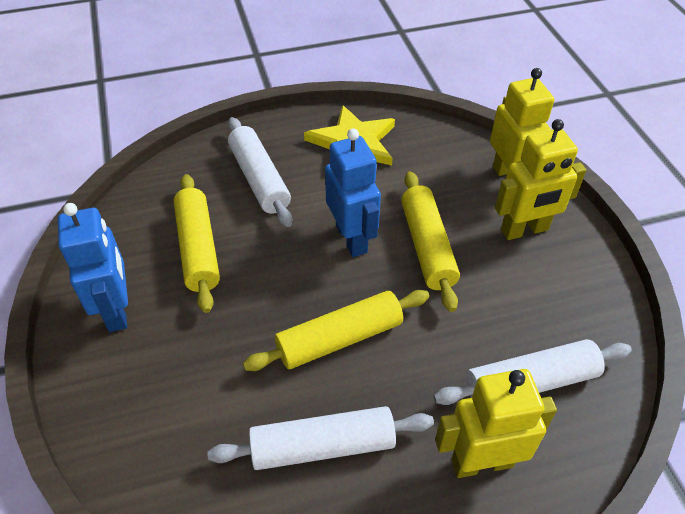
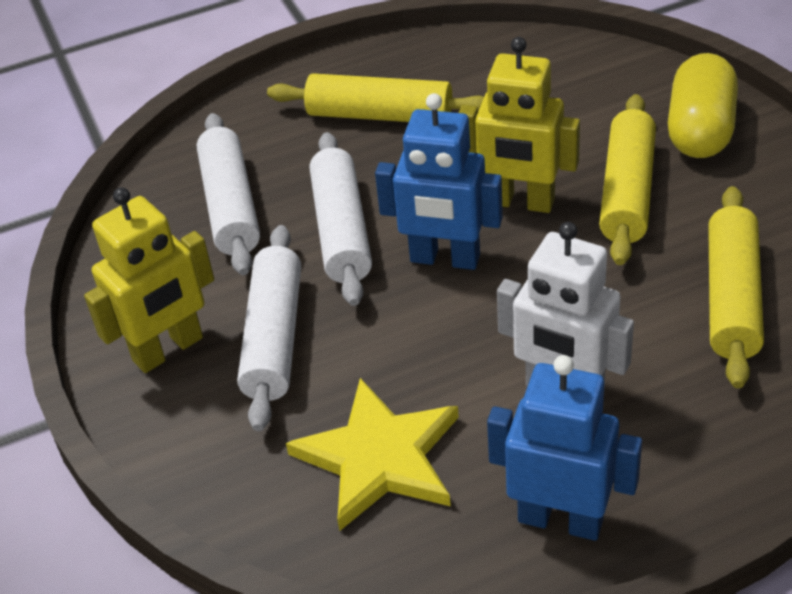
white robot: 0 -> 1
yellow capsule: 0 -> 1
yellow robot: 3 -> 2

